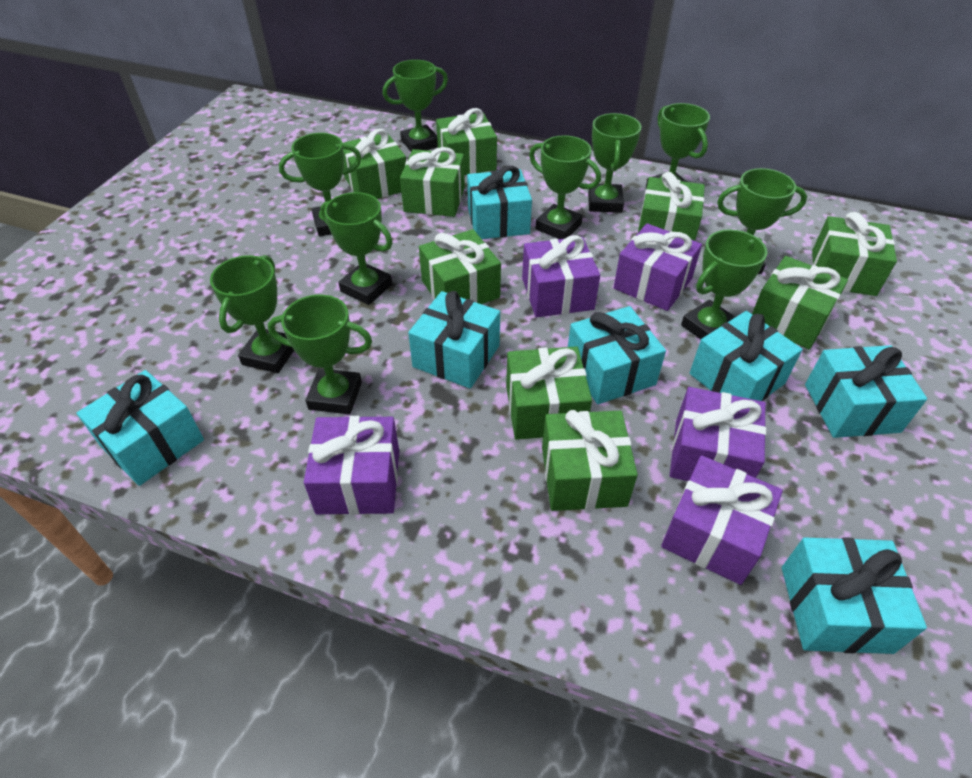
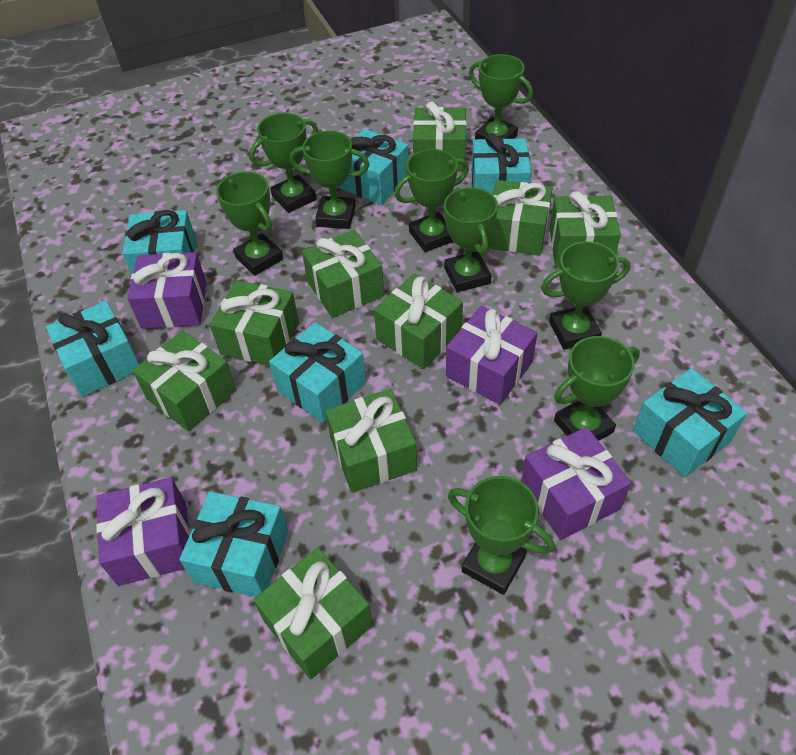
green trophy: 10 -> 9
purple gift: 5 -> 4

